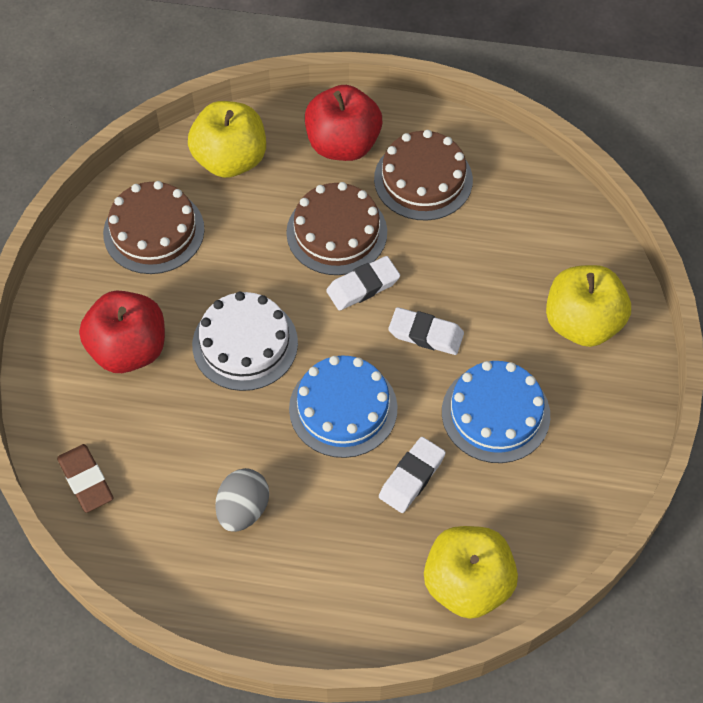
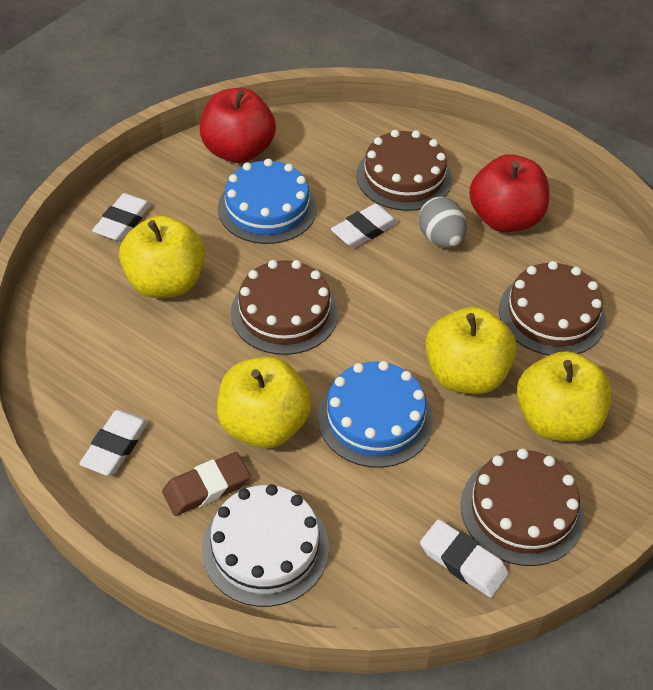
brown cake: 3 -> 4
white eraser: 3 -> 4
yellow apple: 3 -> 4

